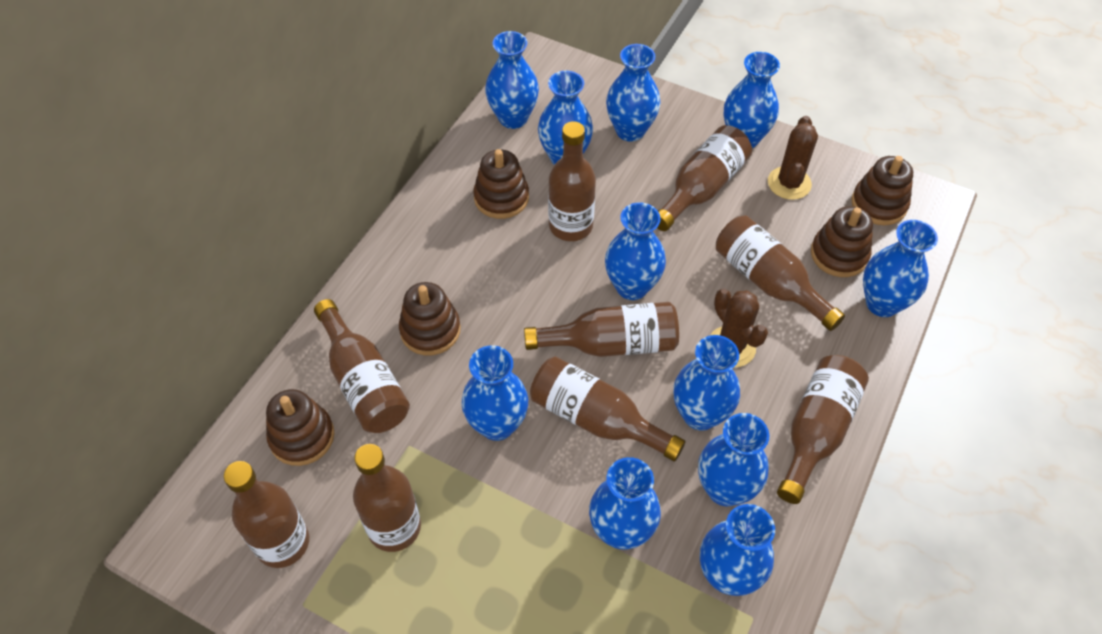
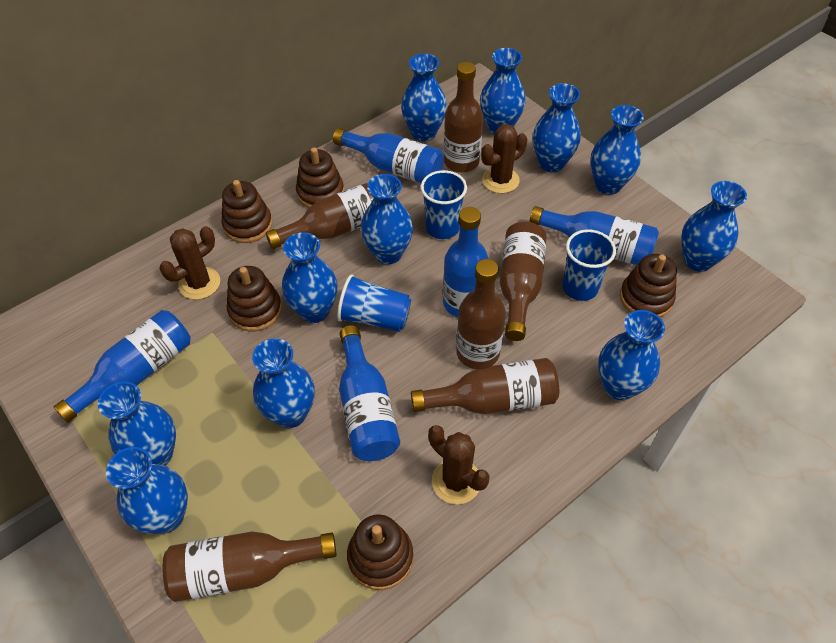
blue bottle: 0 -> 5
blue cup: 0 -> 3
brown bottle: 9 -> 6
brown cactus: 2 -> 3

